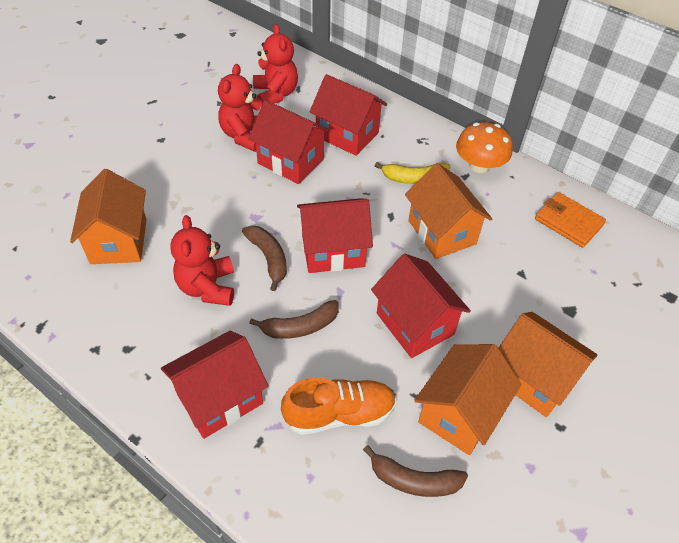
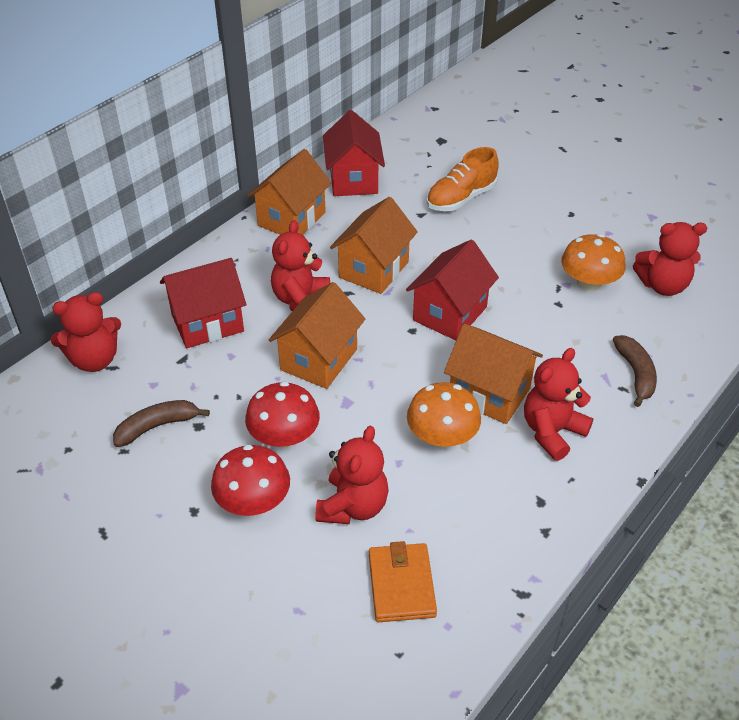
brown banana: 3 -> 2
orange mushroom: 1 -> 2
red house: 5 -> 3
red mushroom: 0 -> 2
red teddy bear: 3 -> 5
yellow banana: 1 -> 0

